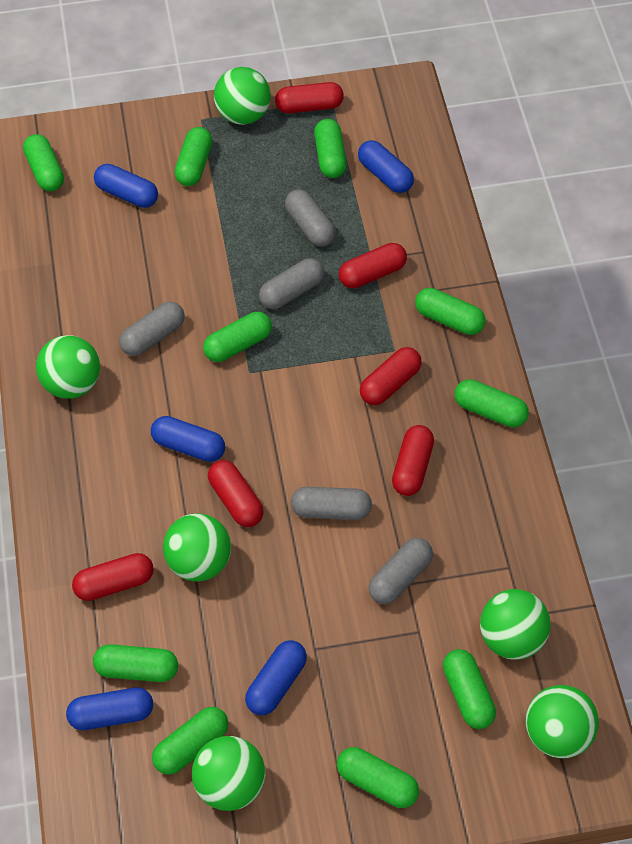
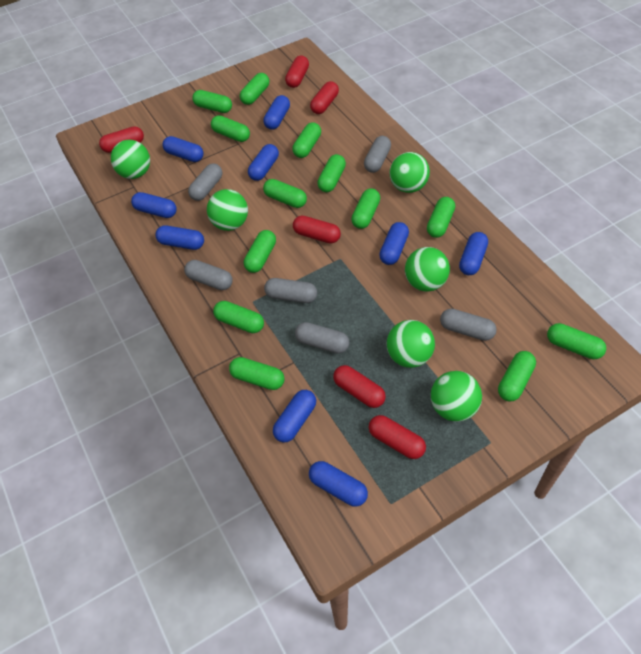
blue capsule: 5 -> 9
green capsule: 10 -> 13
grey capsule: 5 -> 6

